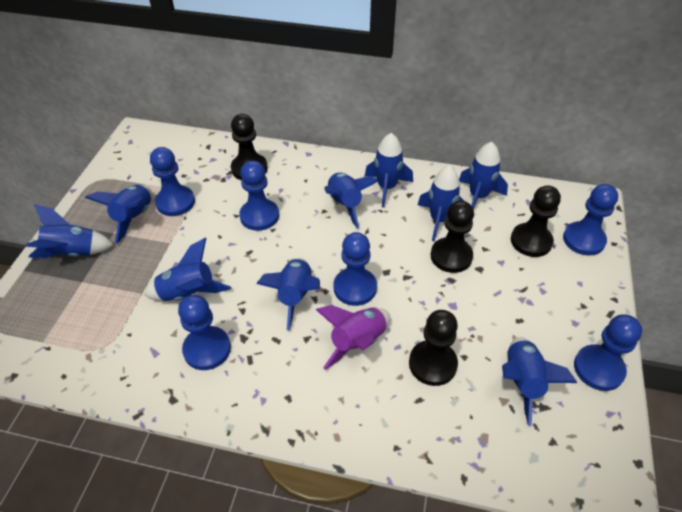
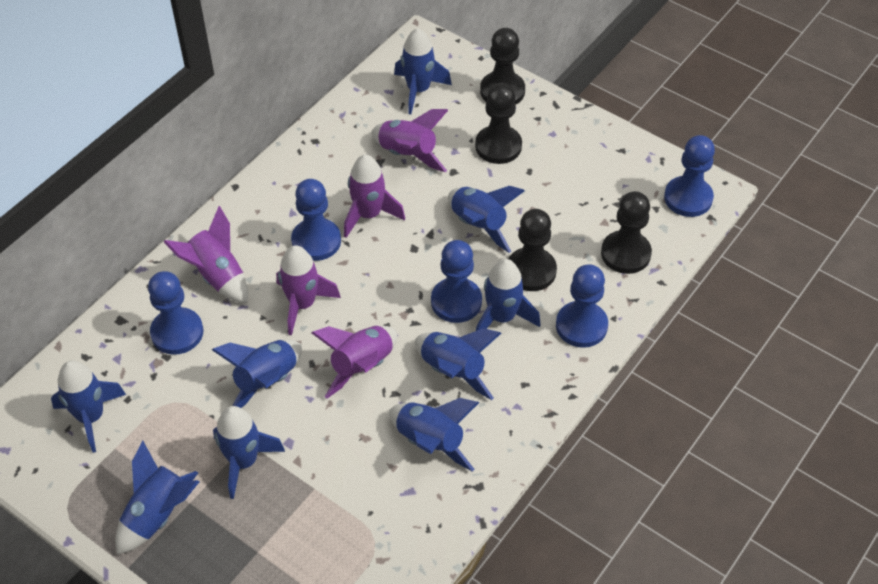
blue pawn: 6 -> 5
purple rocket: 1 -> 5

